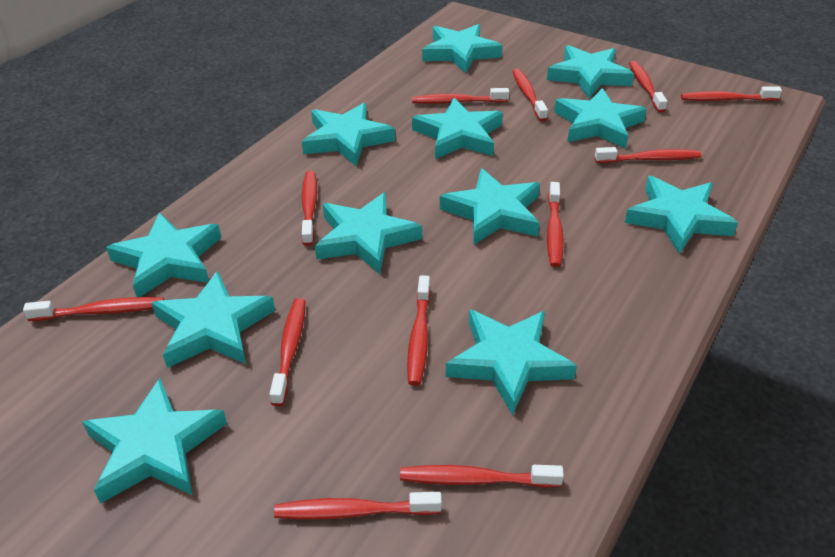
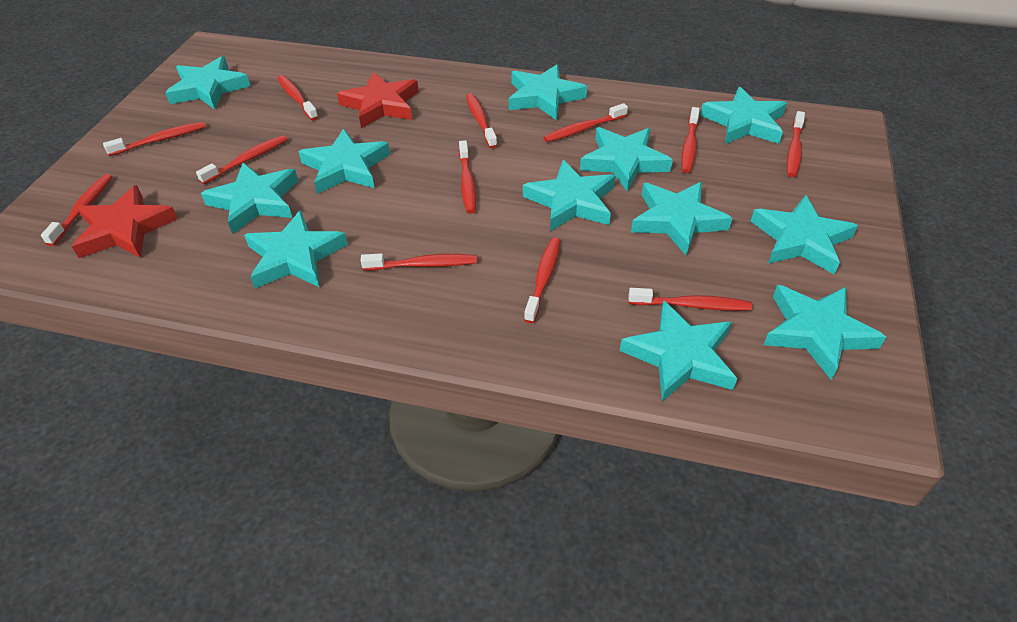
red star: 0 -> 2

